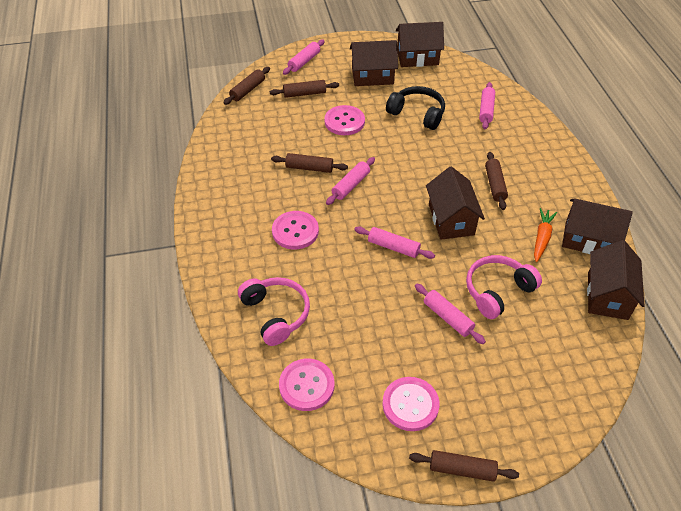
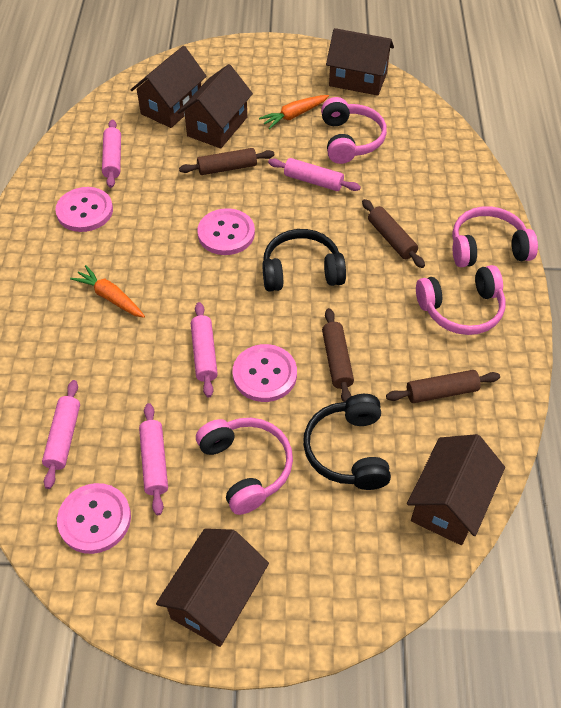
black headphones: 1 -> 2
brown rolling pin: 5 -> 4
orange carrot: 1 -> 2
pink headphones: 2 -> 4

